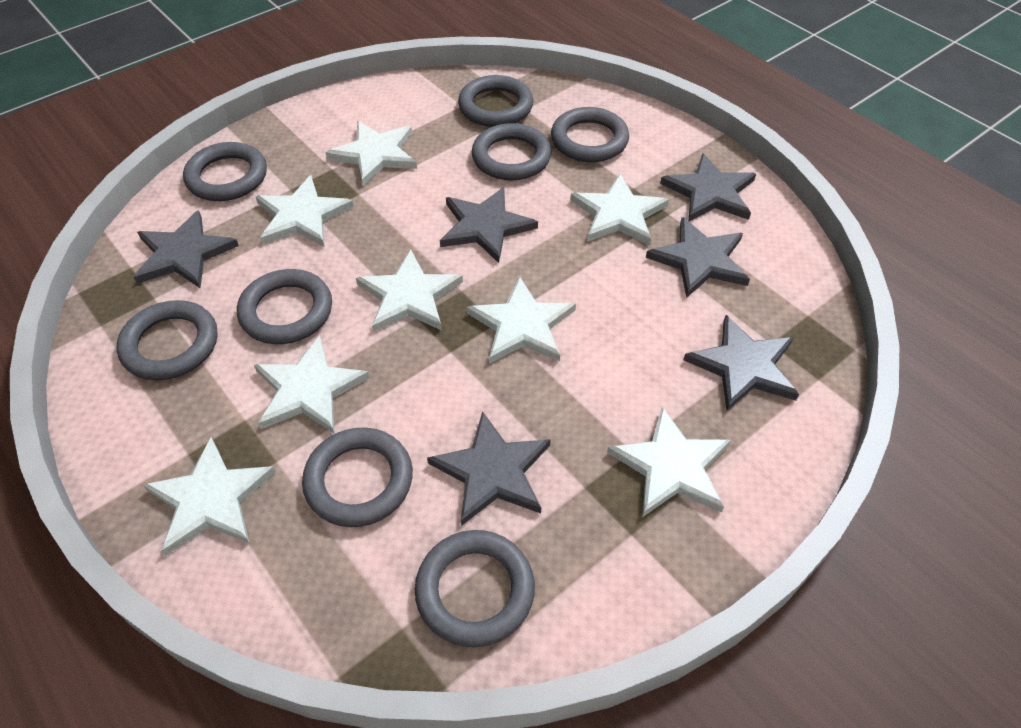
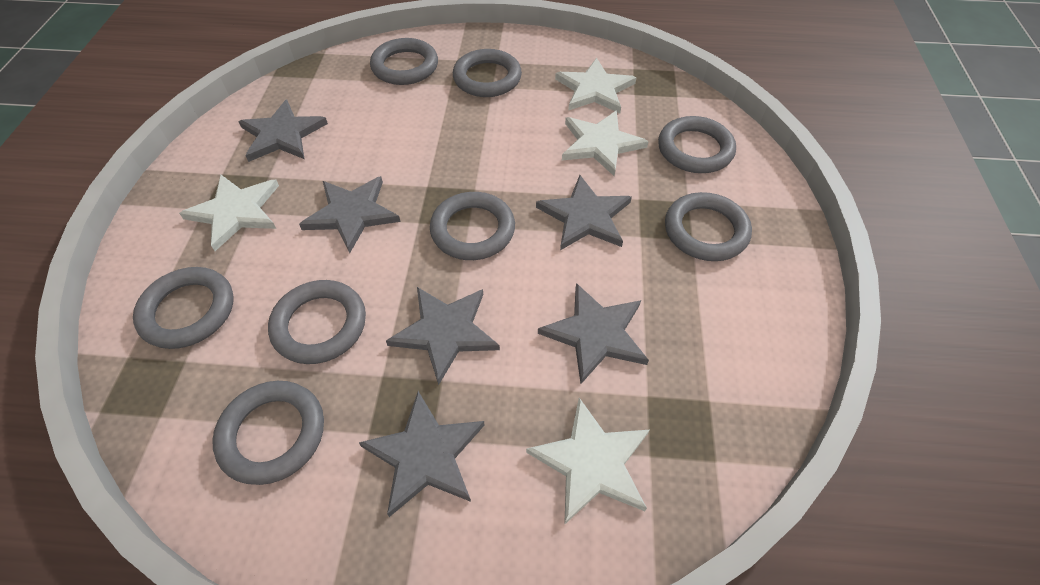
white star: 8 -> 4

